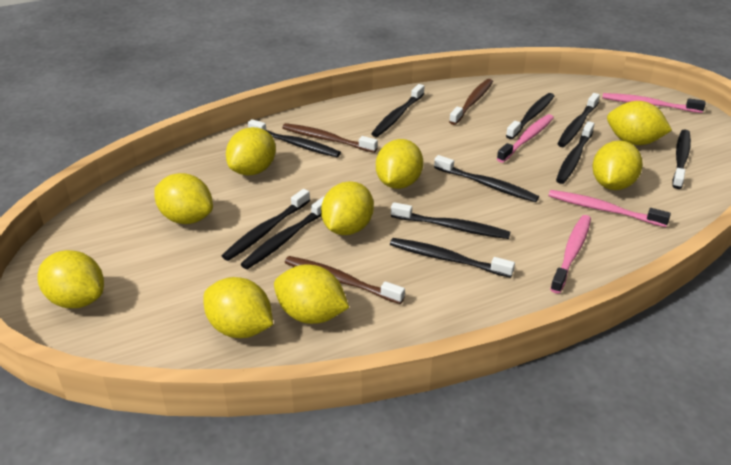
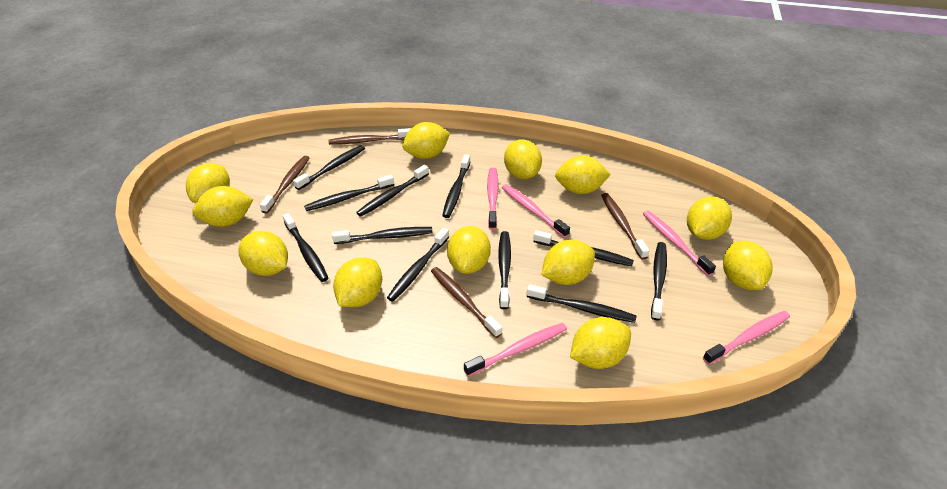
brown toothbrush: 3 -> 4
pink toothbrush: 4 -> 5
yellow lemon: 9 -> 12

